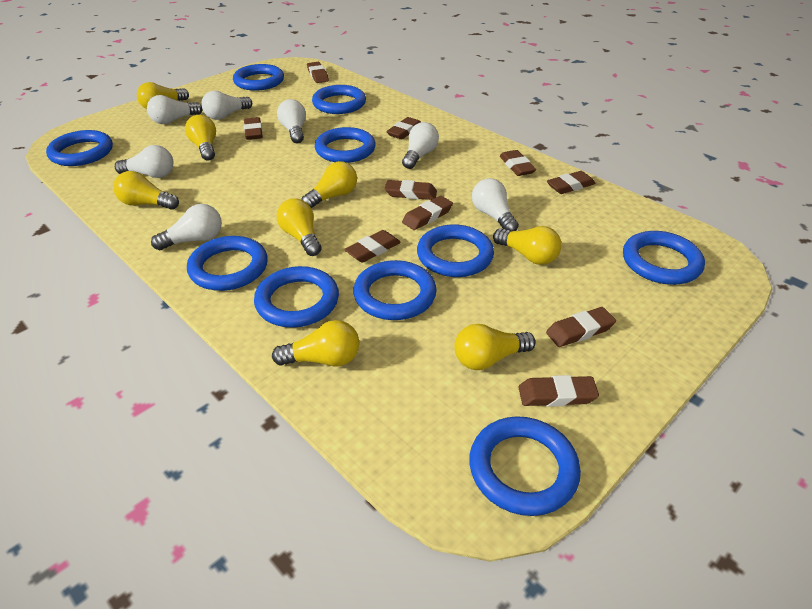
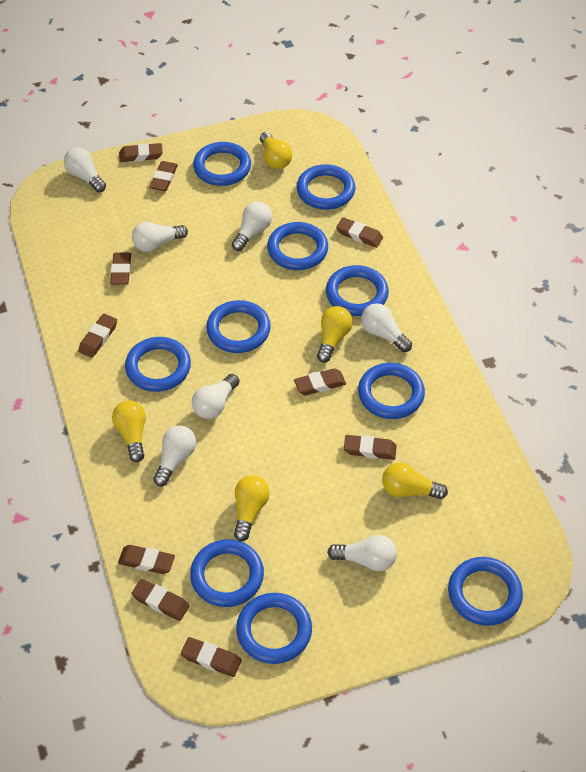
yellow light bulb: 8 -> 5

